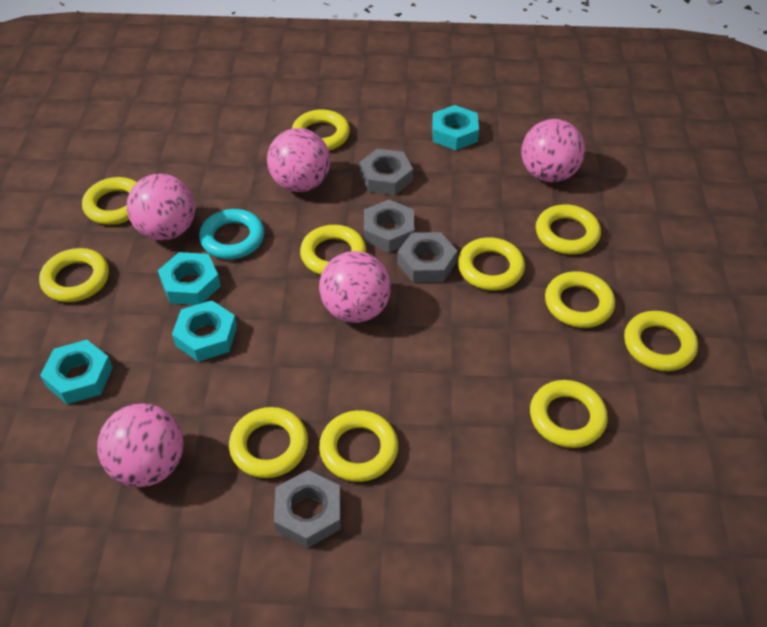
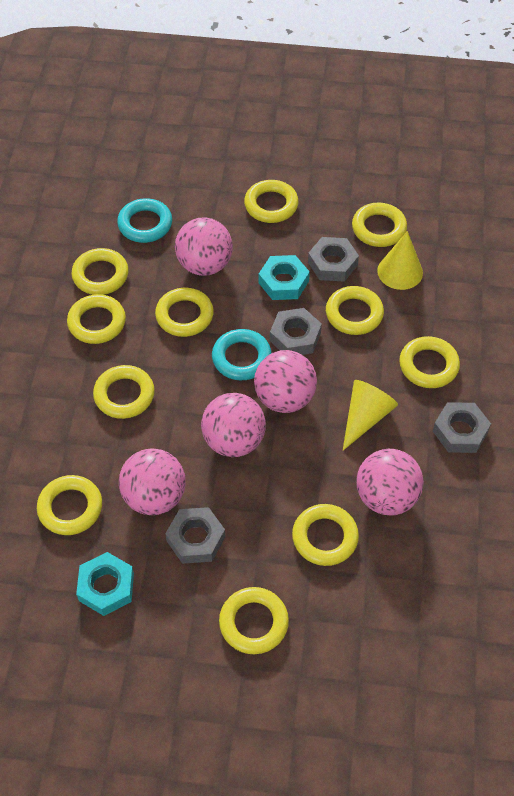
turquoise nut: 4 -> 2
turquoise ring: 1 -> 2
yellow cone: 0 -> 2

